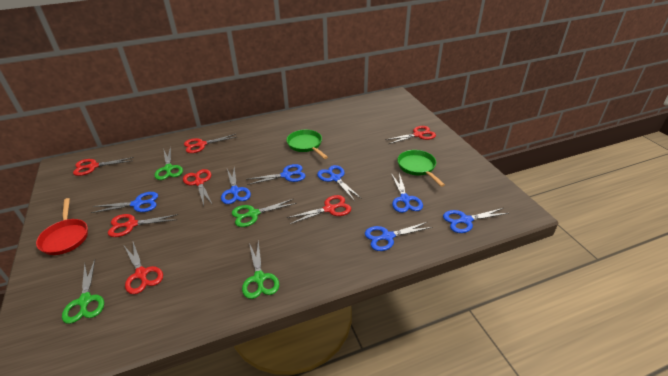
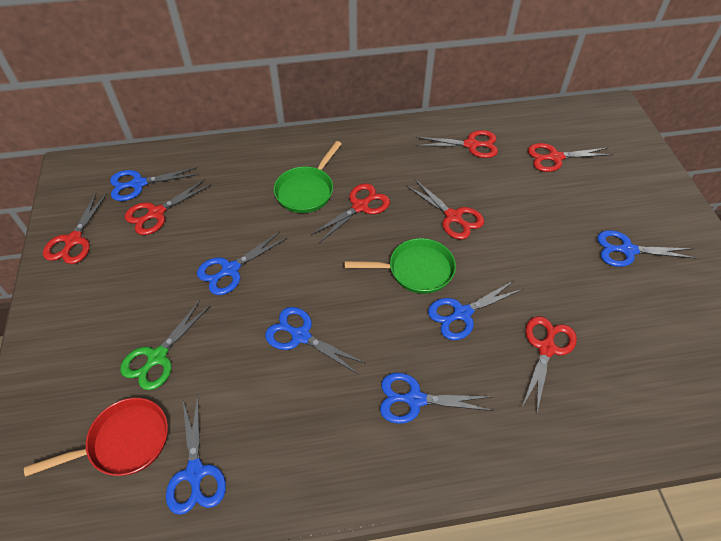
green scissors: 4 -> 1

